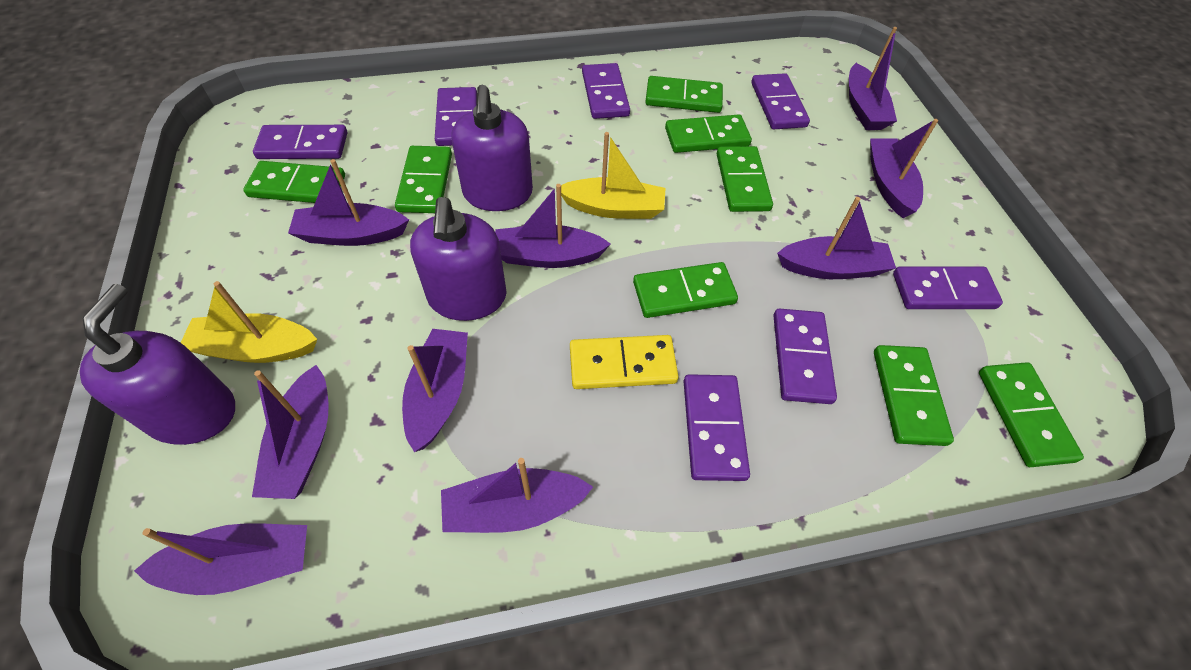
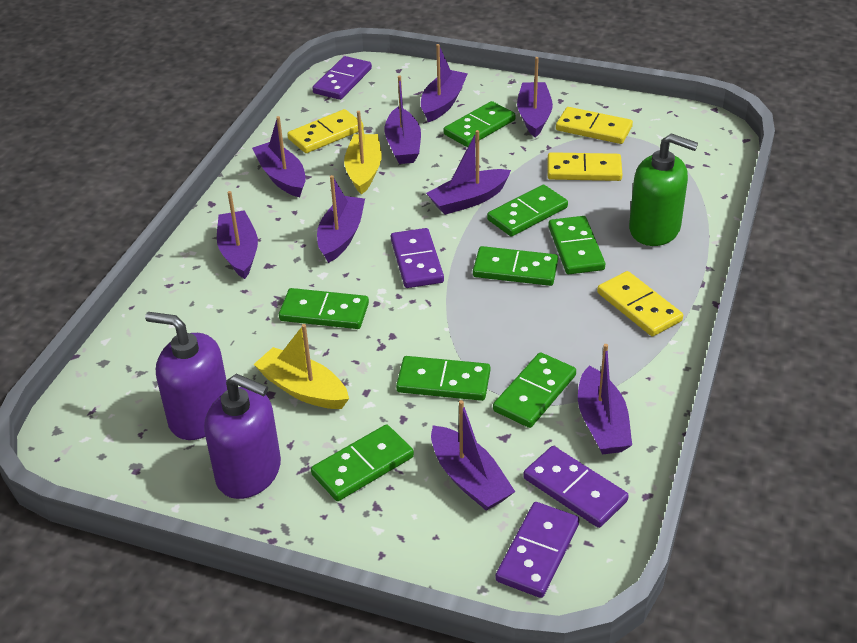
green soap dispenser: 0 -> 1
purple domino: 7 -> 4
purple soap dispenser: 3 -> 2
yellow domino: 1 -> 4

